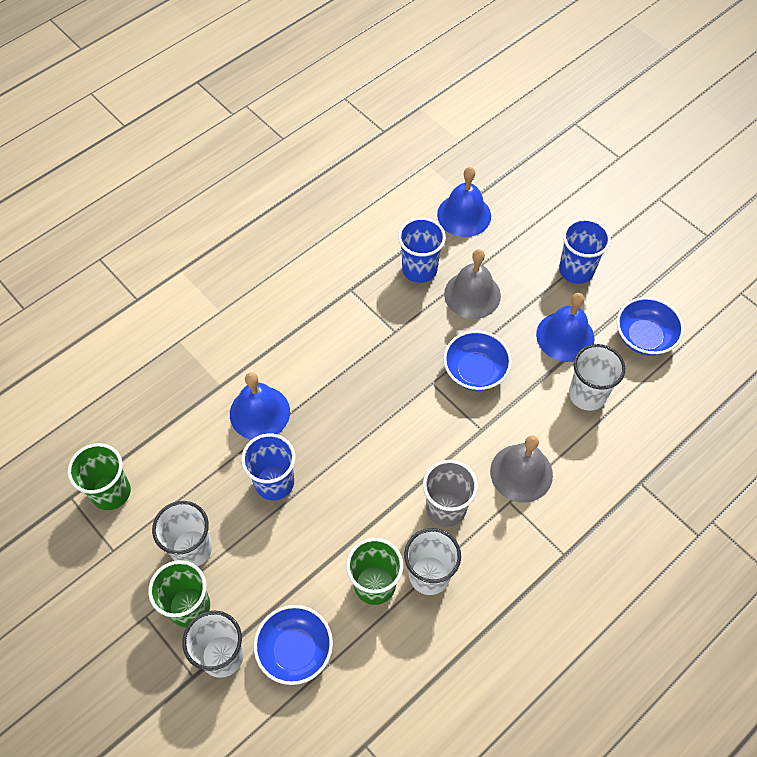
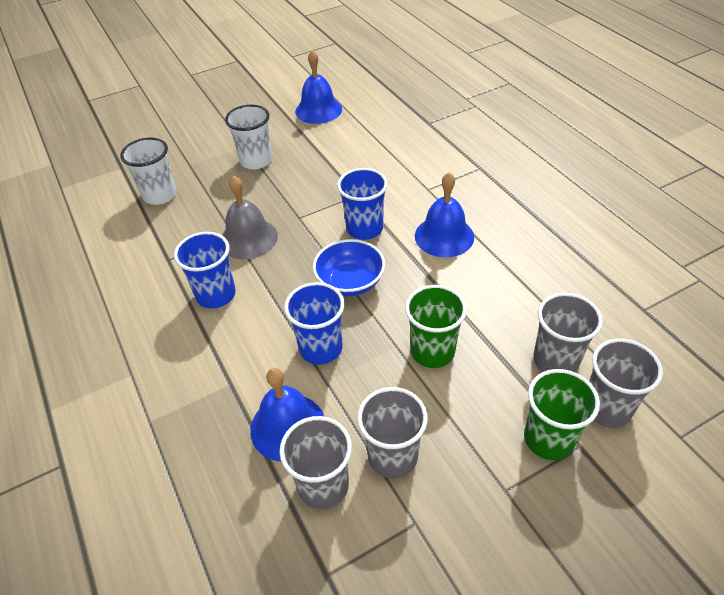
blue bowl: 3 -> 1
green cup: 3 -> 2
grey bell: 2 -> 1
grey cup: 1 -> 4
white cup: 4 -> 2

